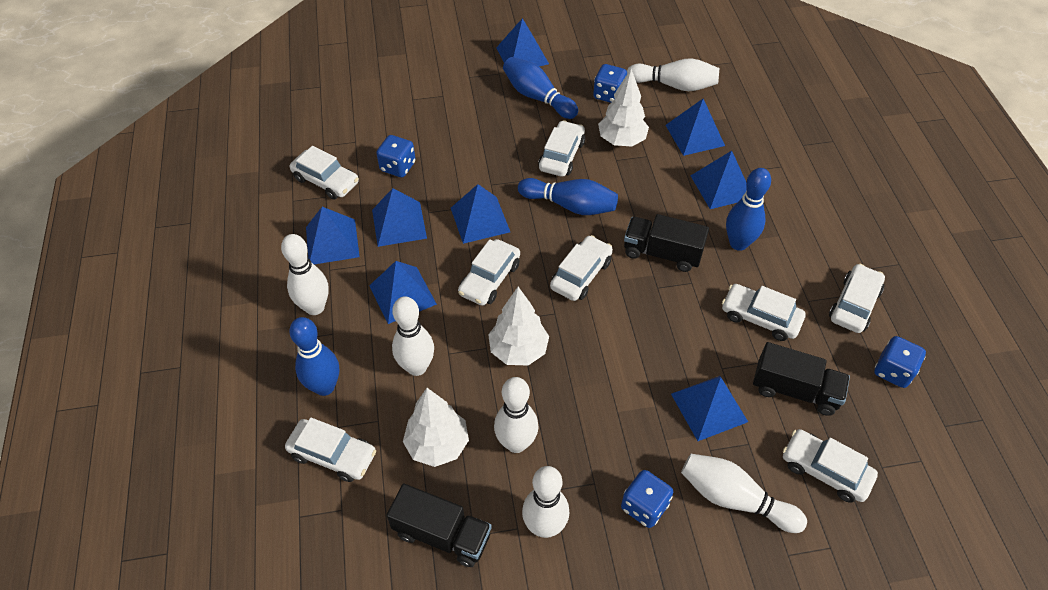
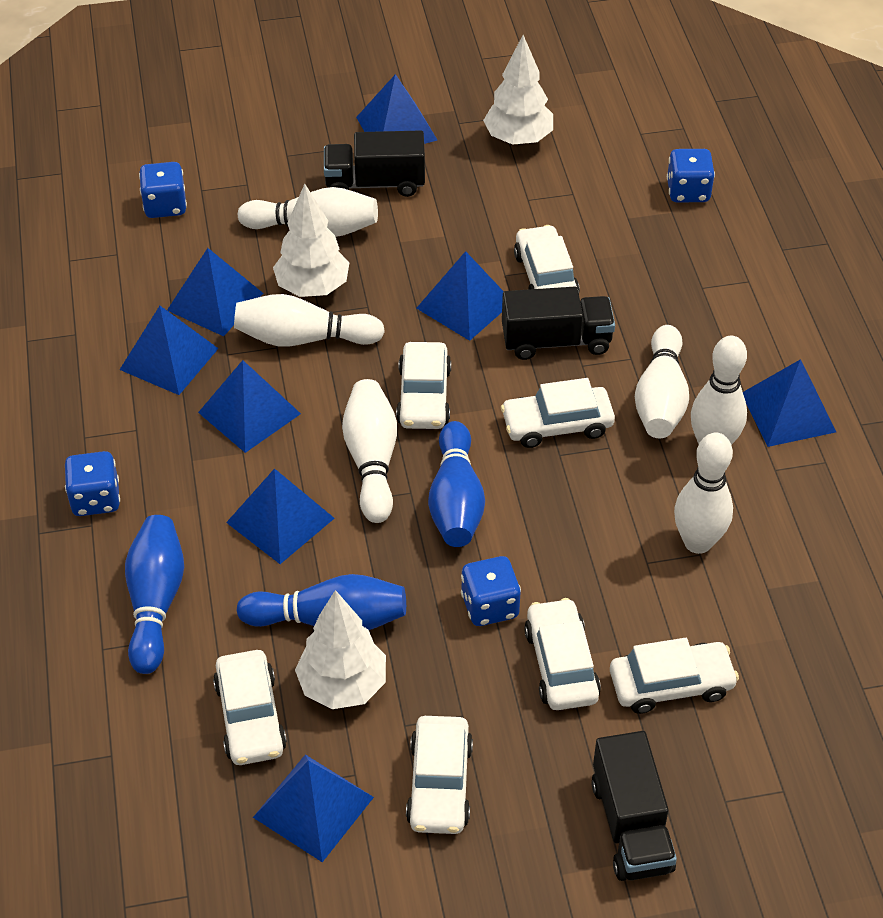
blue bowling pin: 4 -> 3
white car: 8 -> 7

